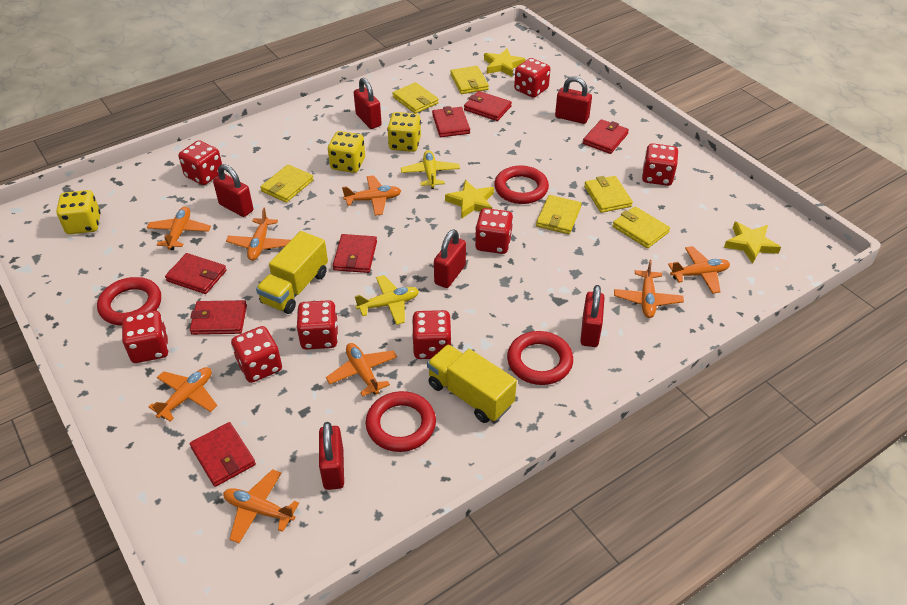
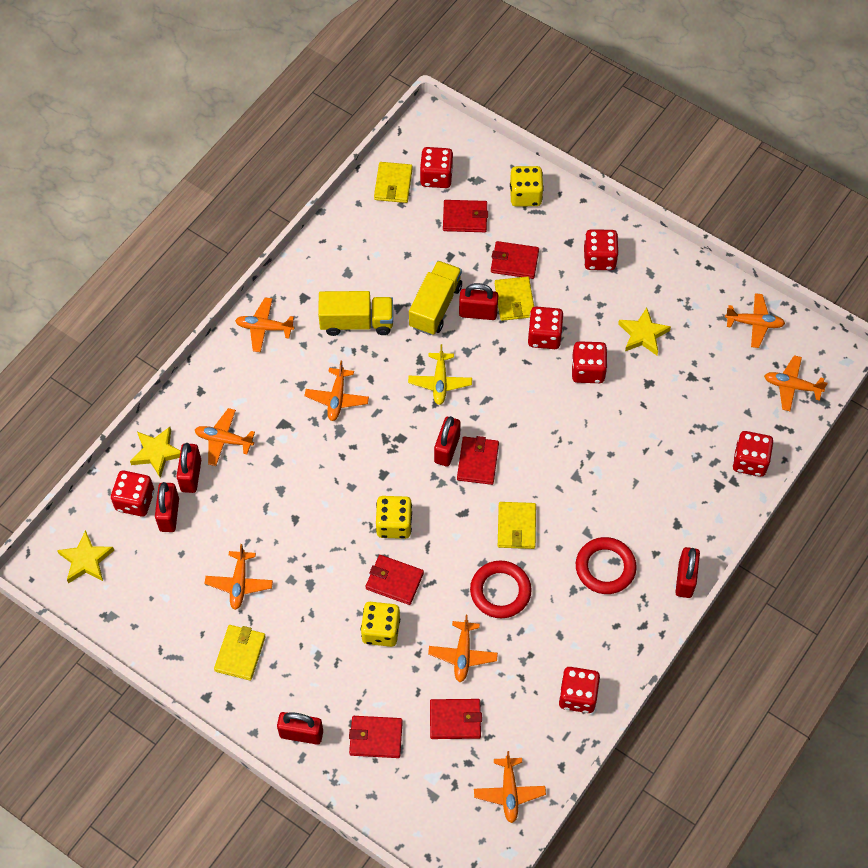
red dice: 8 -> 7
red ring: 4 -> 2
red wallet: 7 -> 6
yellow plane: 2 -> 1
yellow wallet: 6 -> 4

